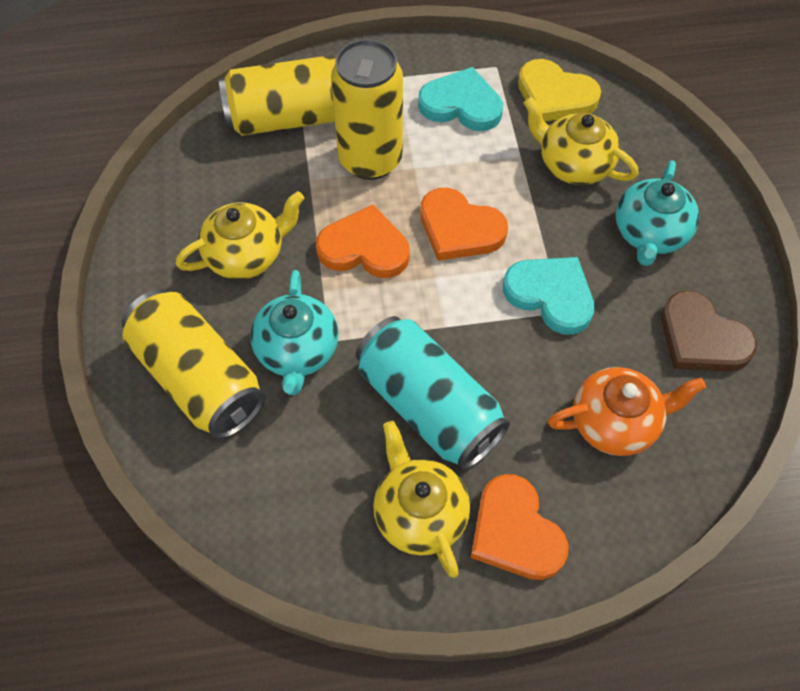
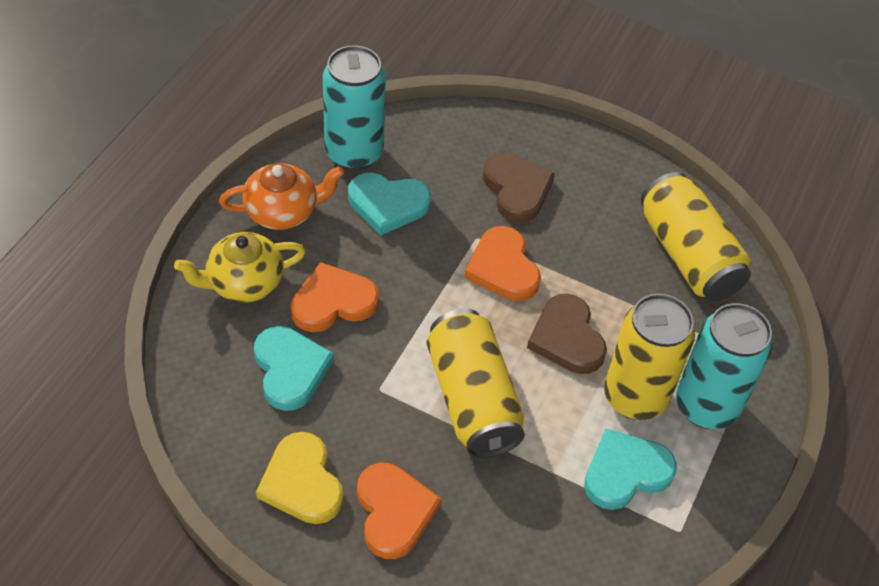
brown heart: 1 -> 2
turquoise can: 1 -> 2
turquoise heart: 2 -> 3
turquoise teapot: 2 -> 0
yellow teapot: 3 -> 1

